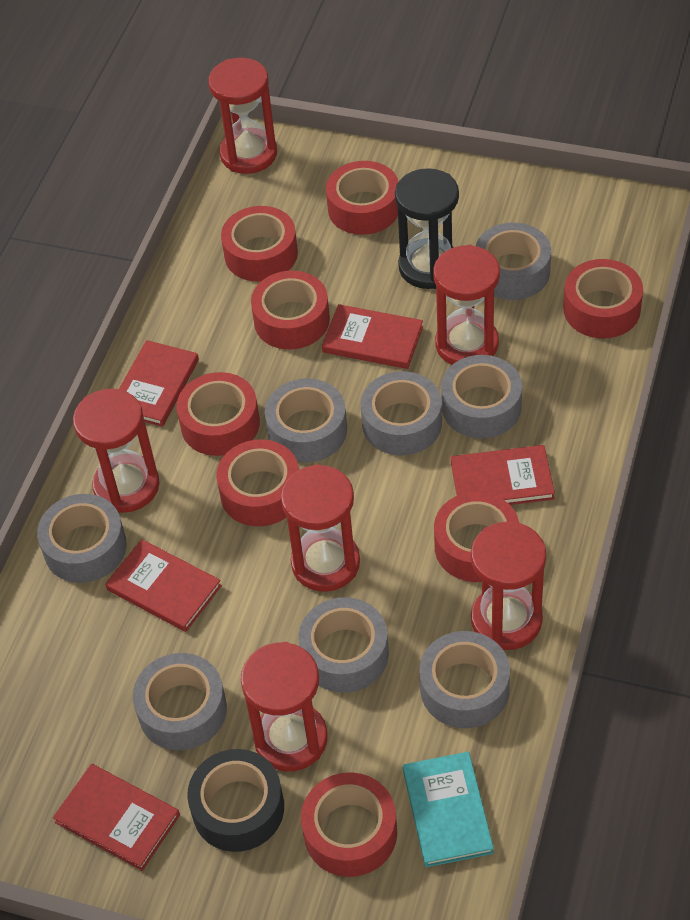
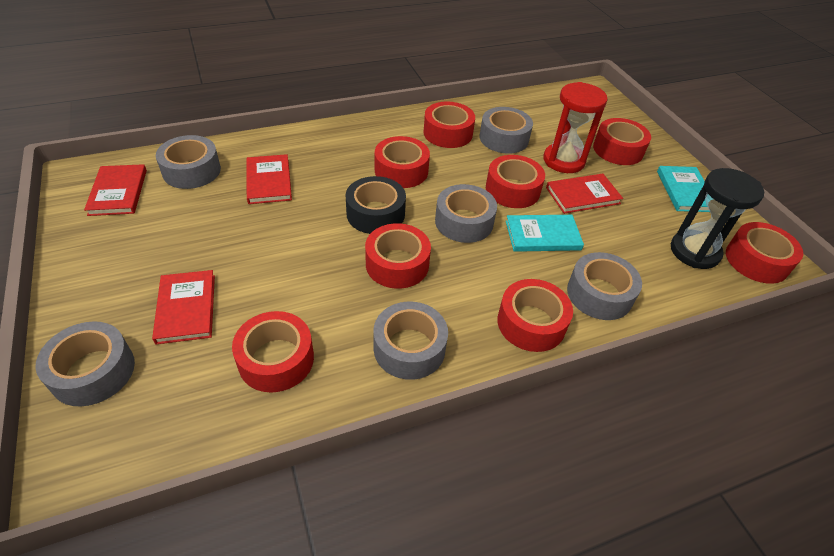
grey tape: 8 -> 6
red book: 5 -> 4
red hourglass: 6 -> 1
turquoise book: 1 -> 2

